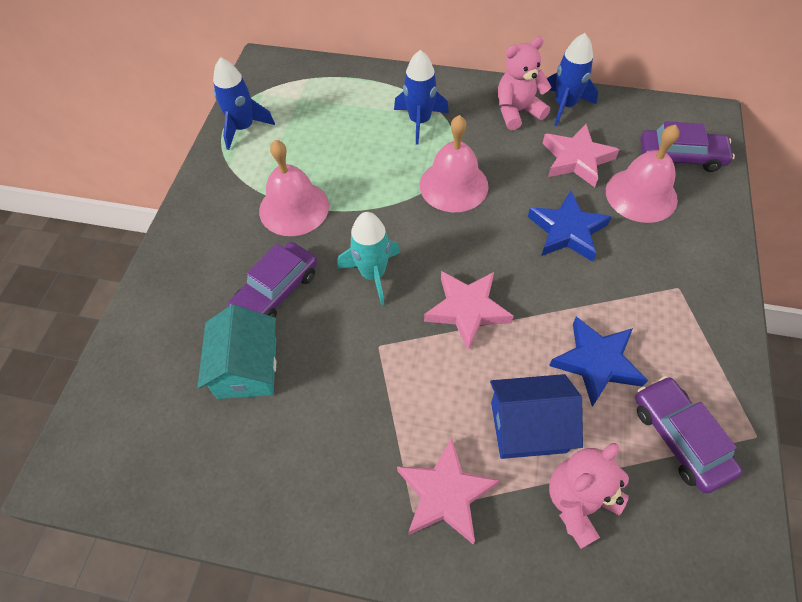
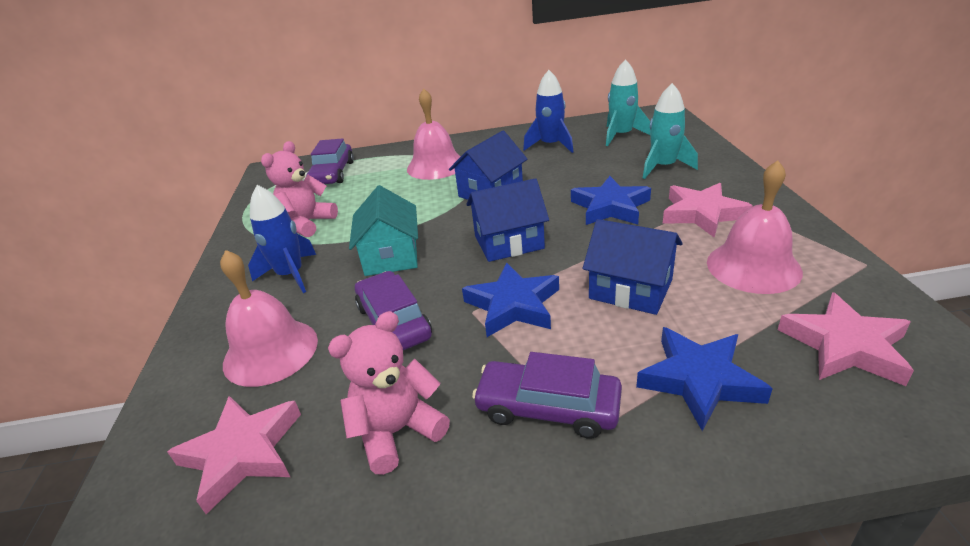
blue house: 1 -> 3
blue rocket: 3 -> 2
blue star: 2 -> 3
turquoise rocket: 1 -> 2

